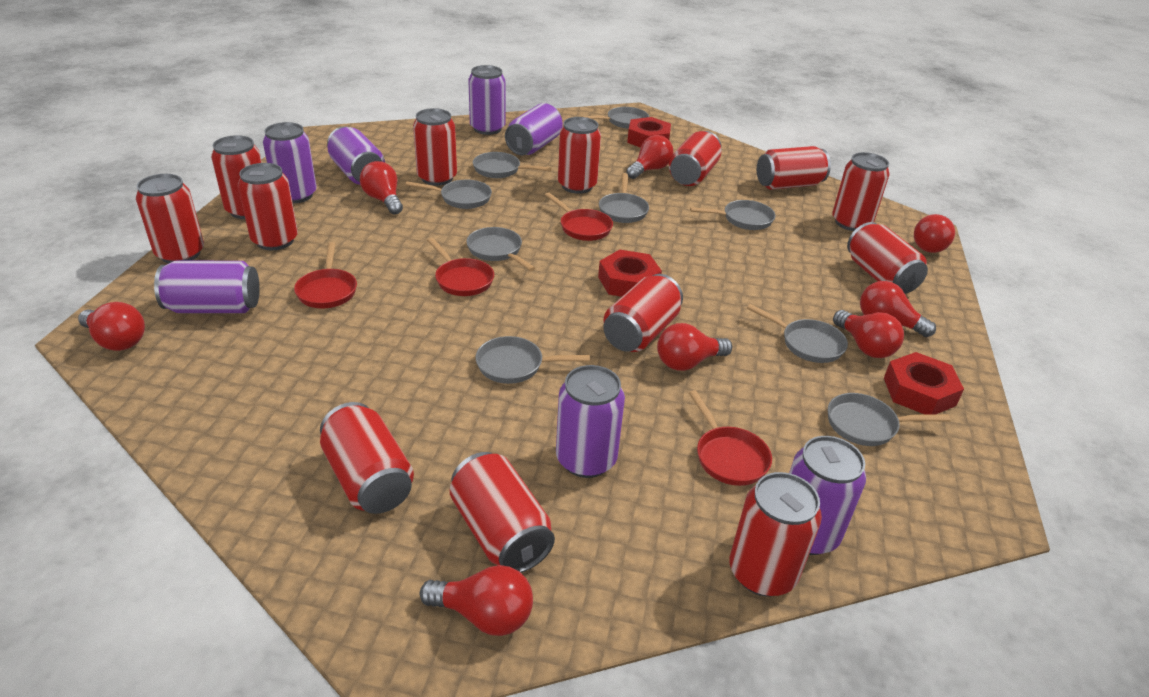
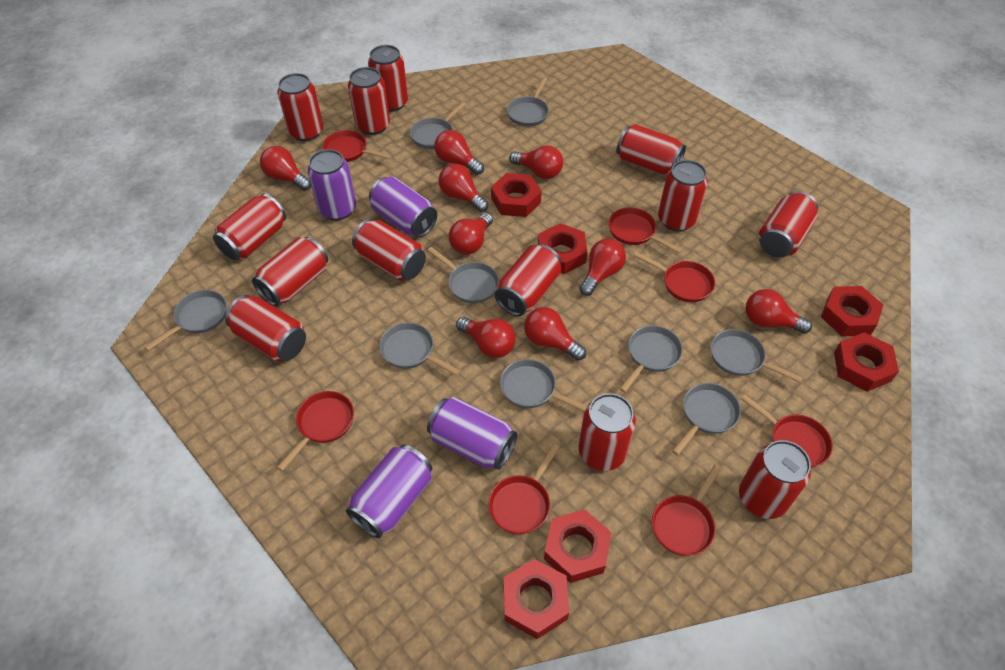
purple can: 7 -> 4
red light bulb: 8 -> 9
red nut: 3 -> 6
red pan: 4 -> 7

